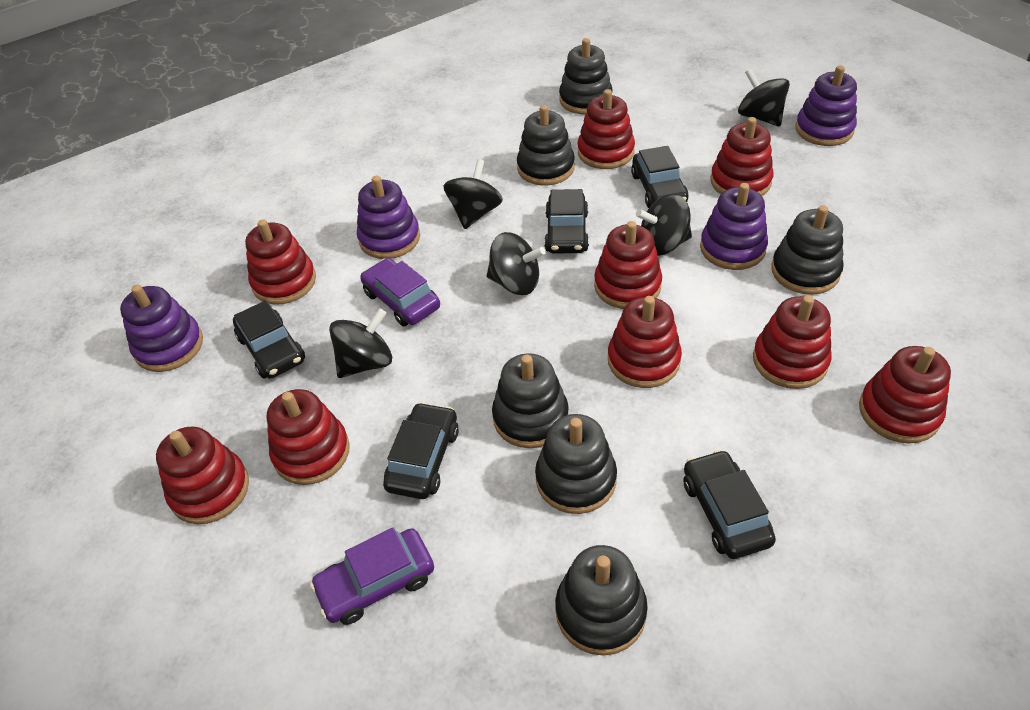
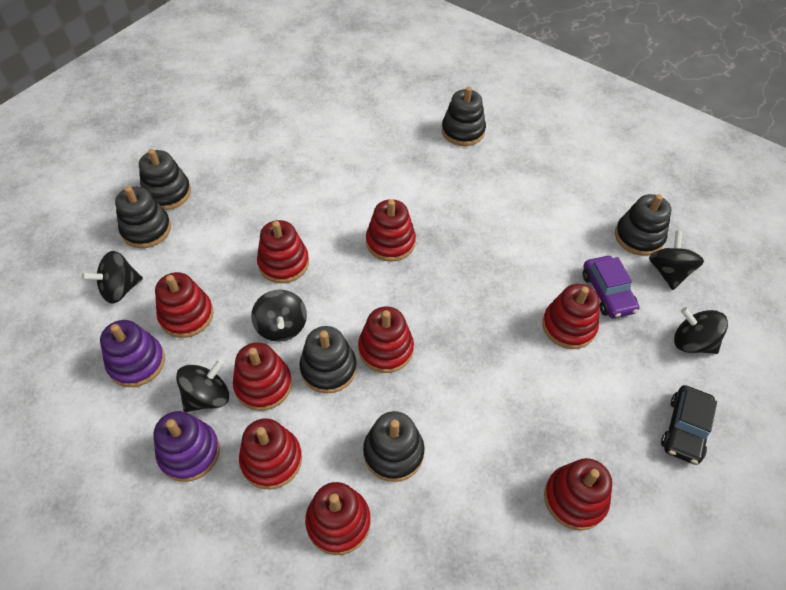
black car: 5 -> 1
purple car: 2 -> 1
purple stacking toy: 4 -> 2

